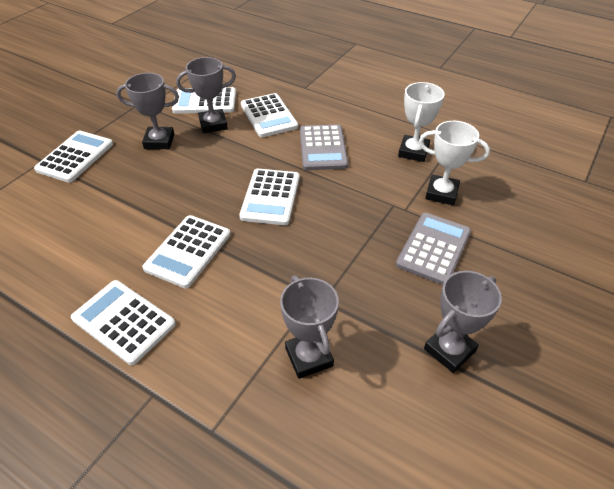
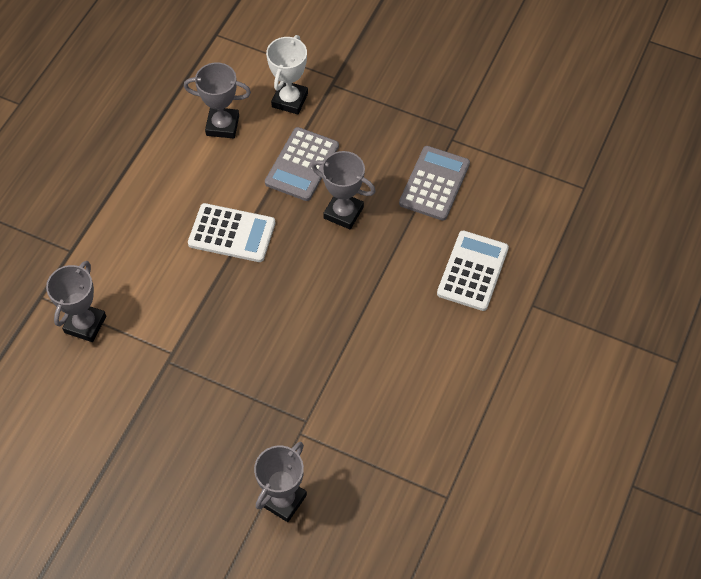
white calculator: 6 -> 2
white trophy: 2 -> 1

